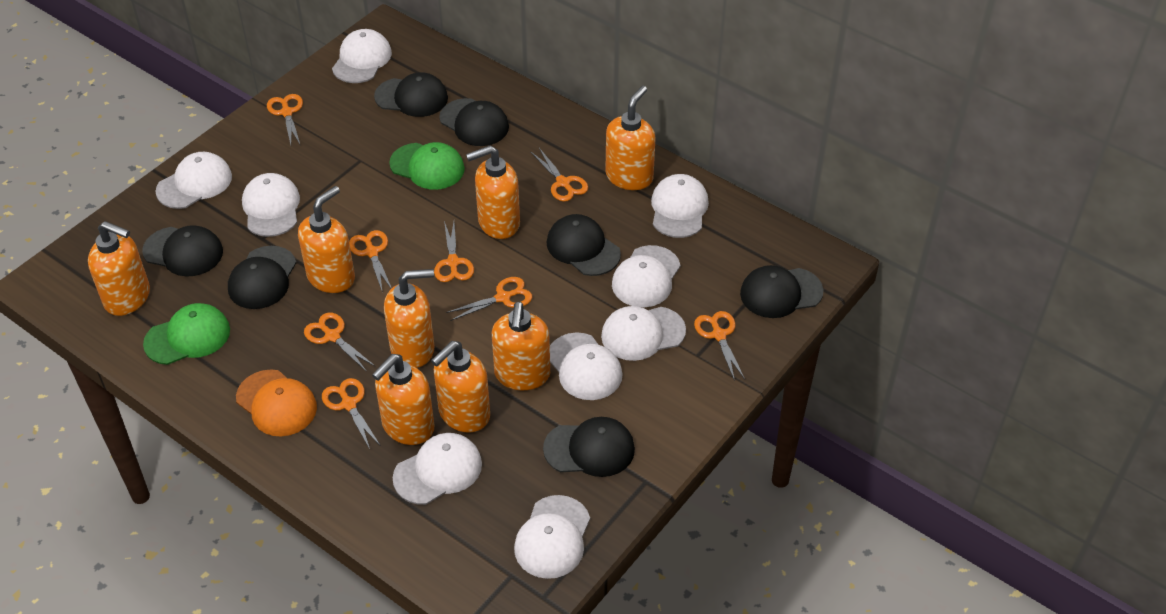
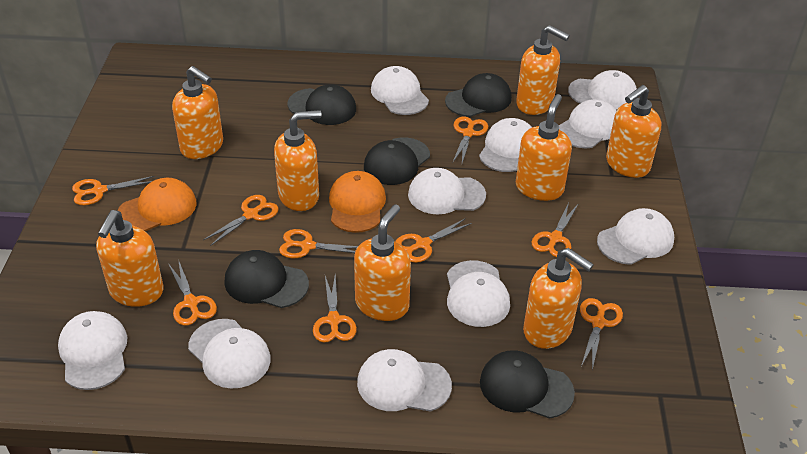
black cap: 7 -> 5
green cap: 2 -> 0
orange cap: 1 -> 2
orange scissors: 8 -> 9
white cap: 9 -> 10

